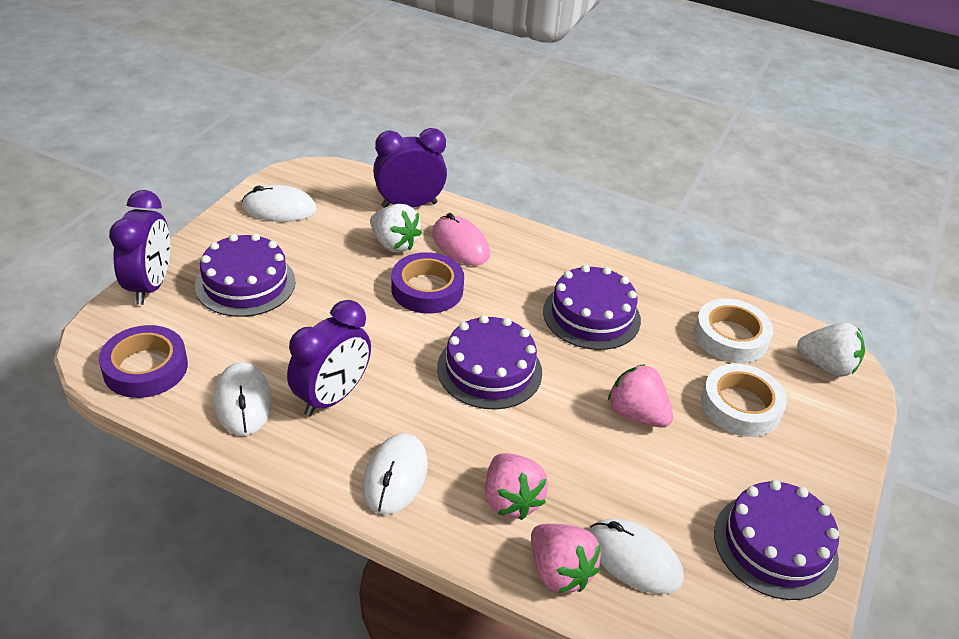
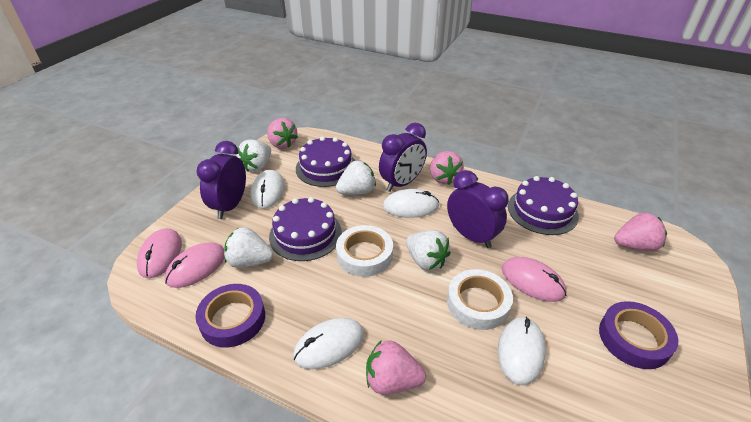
pink mouse: 1 -> 3
pink strawberry: 3 -> 4
purple cake: 4 -> 3
white strawberry: 2 -> 4

